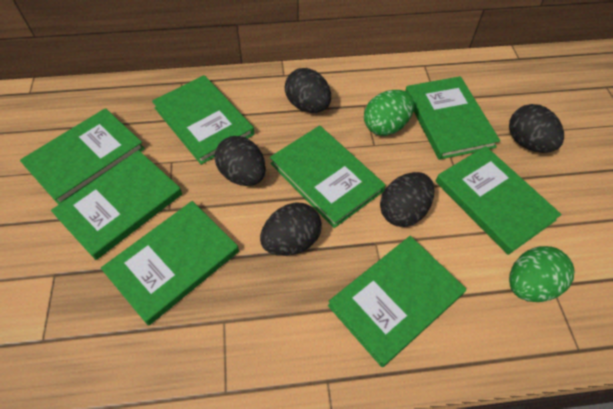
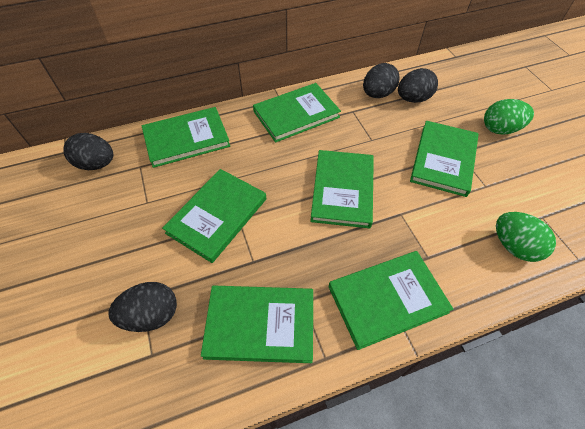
black egg: 5 -> 4
green book: 8 -> 7

